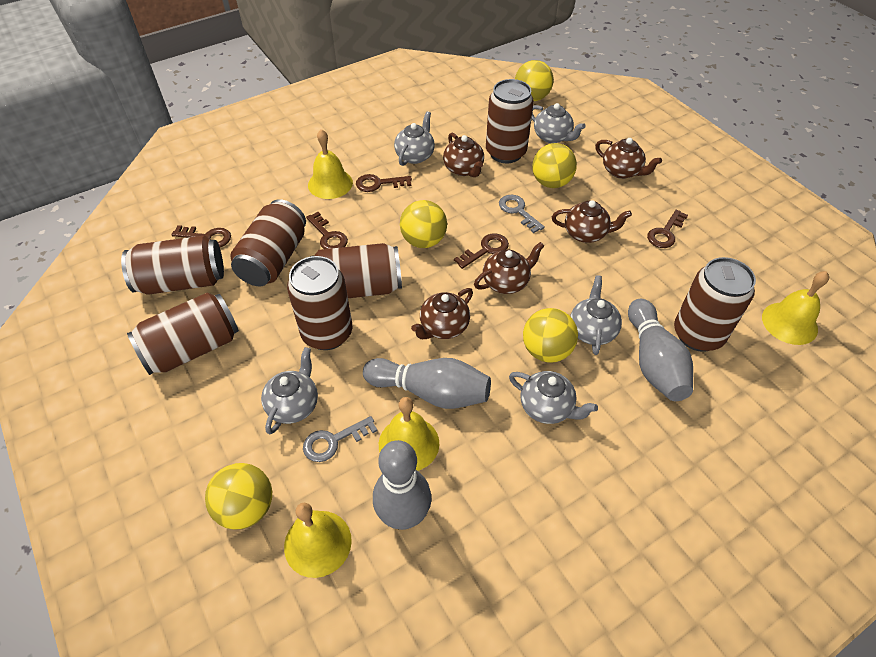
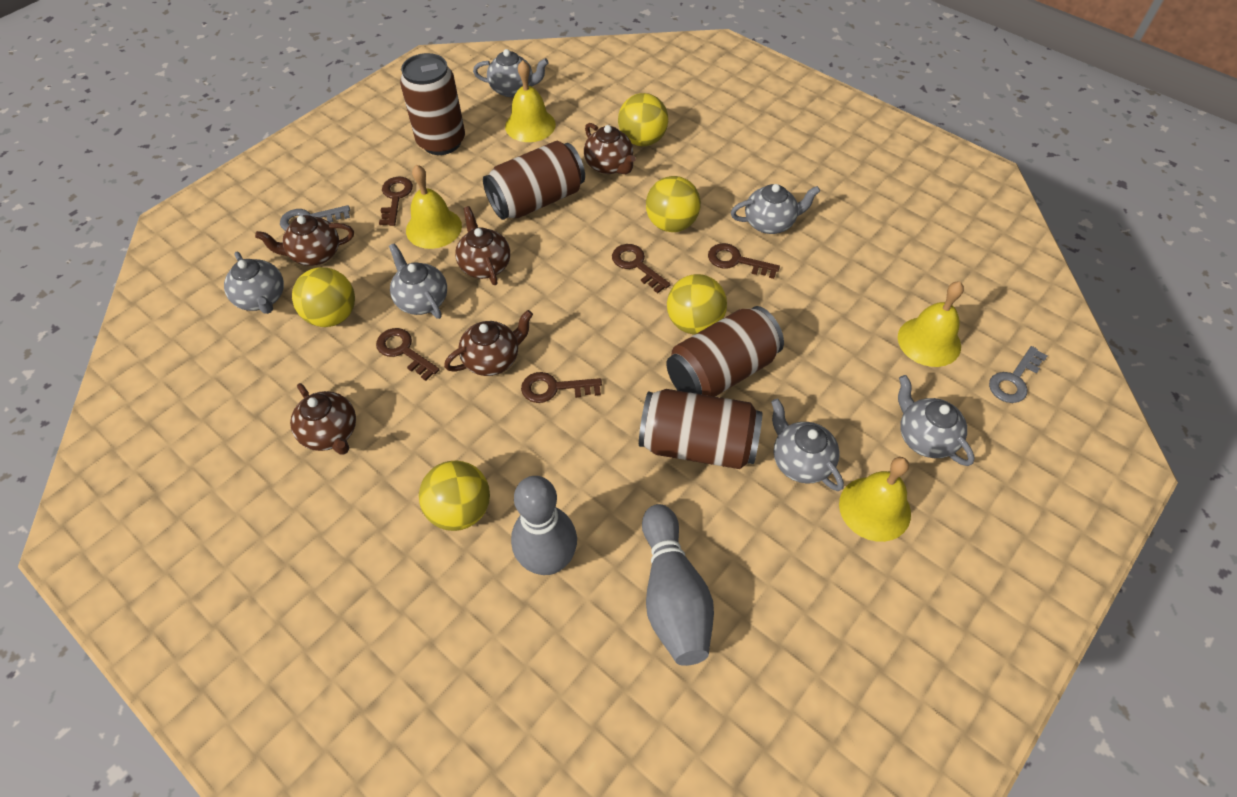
brown can: 7 -> 4
grey bowling pin: 3 -> 2
grey teapot: 5 -> 6

